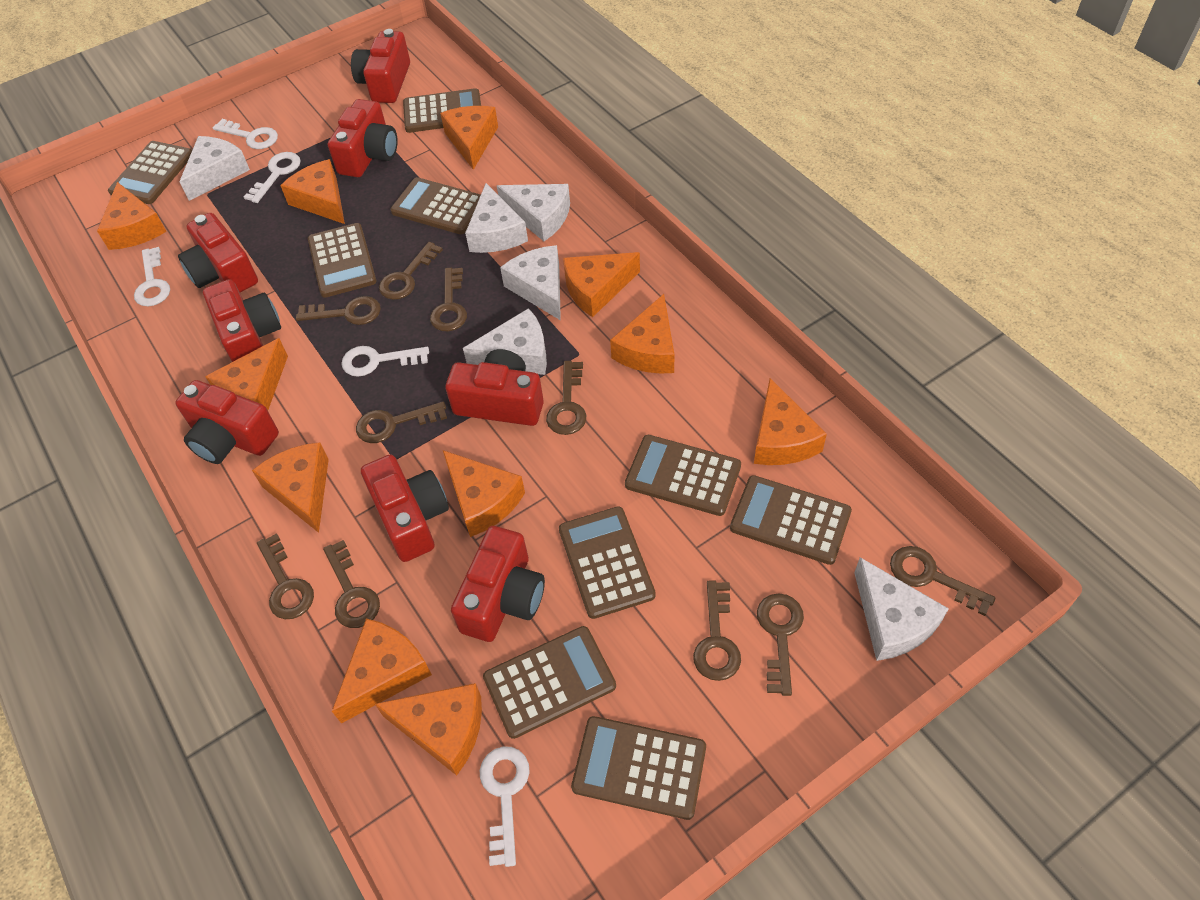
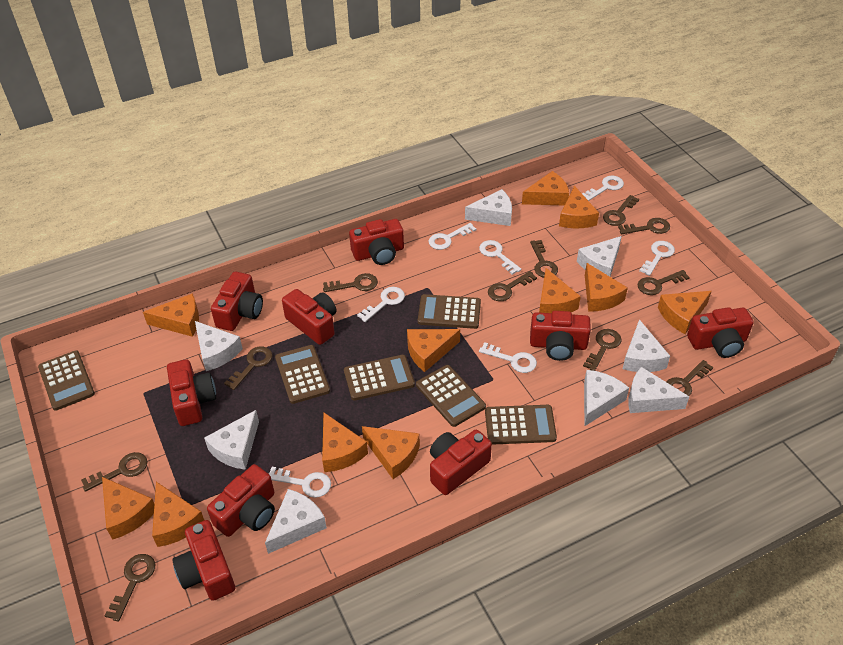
brown calculator: 9 -> 6
brown key: 10 -> 11
red camera: 8 -> 9
white cheese: 6 -> 8
white key: 5 -> 7

